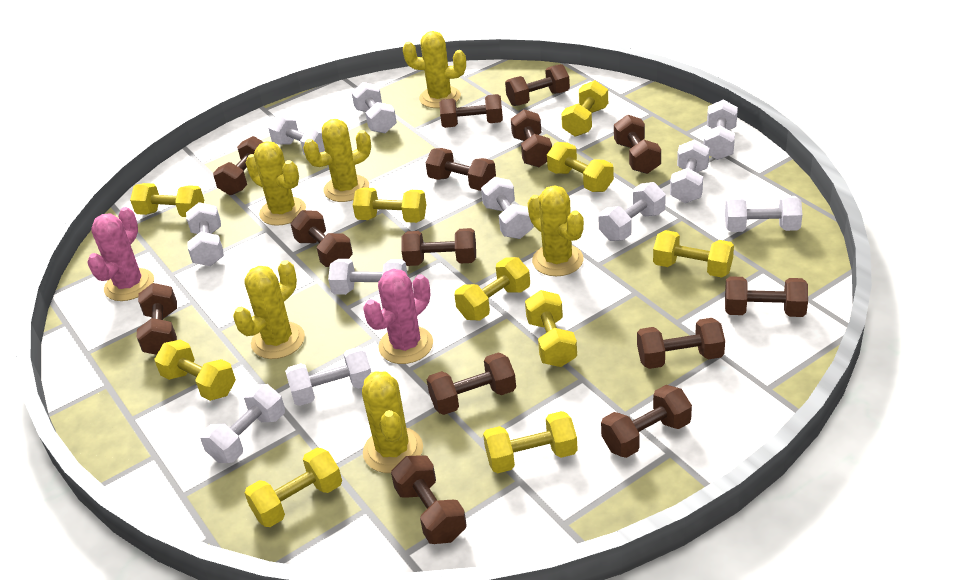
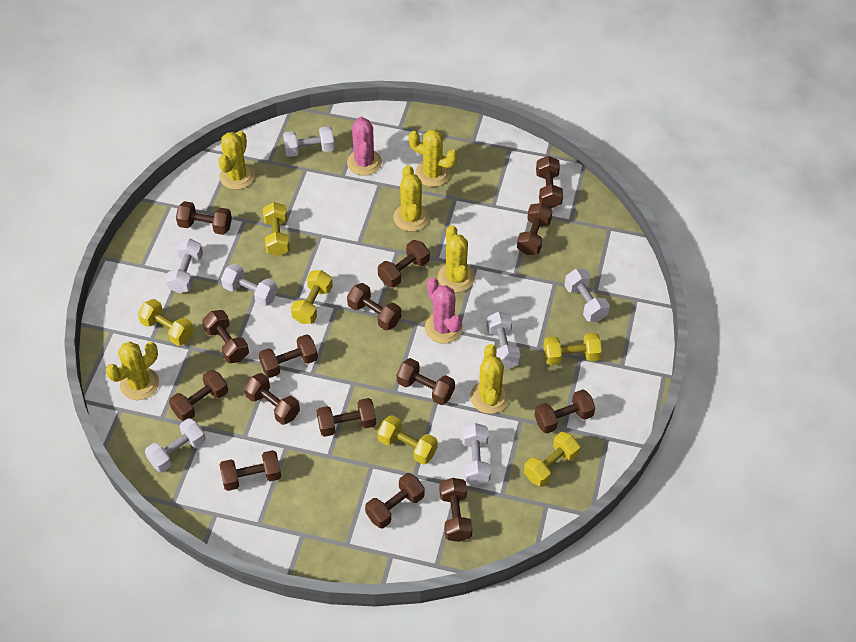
brown dumbbell: 14 -> 15
white dumbbell: 11 -> 7
yellow dumbbell: 10 -> 6

